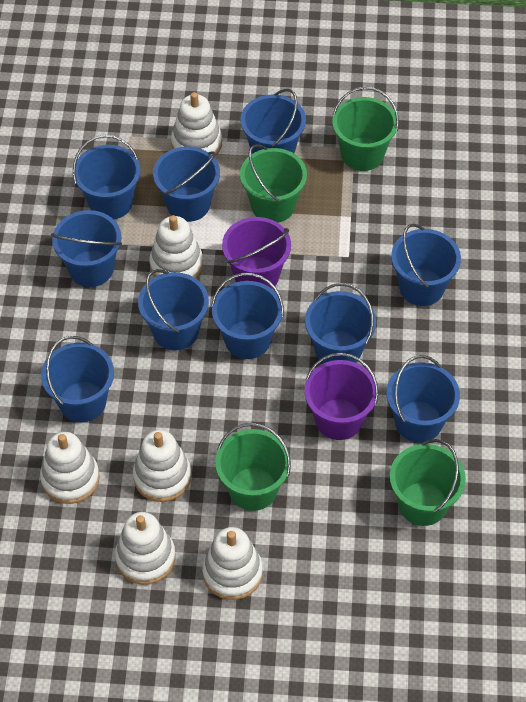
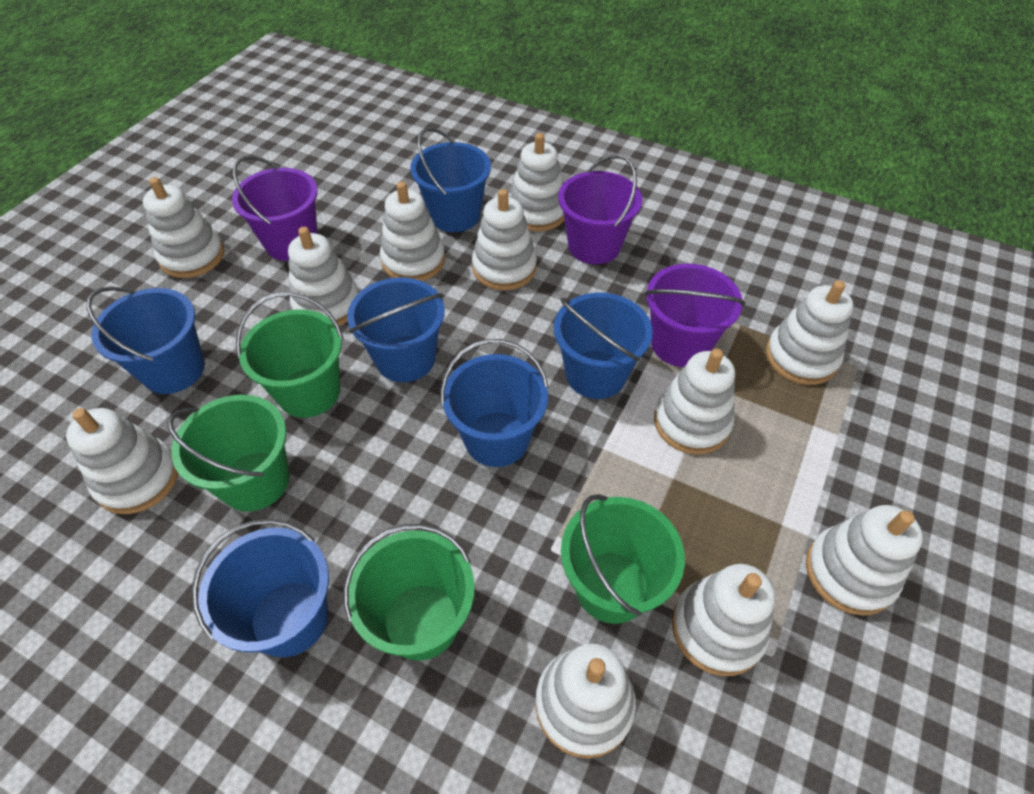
blue bucket: 10 -> 6
purple bucket: 2 -> 3
white stacking toy: 6 -> 11

